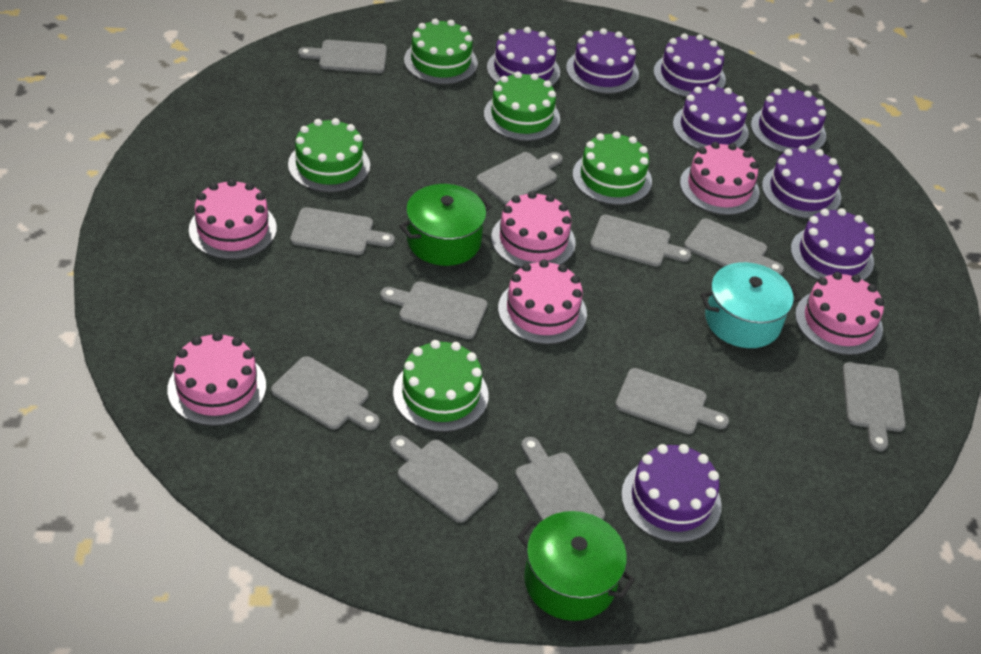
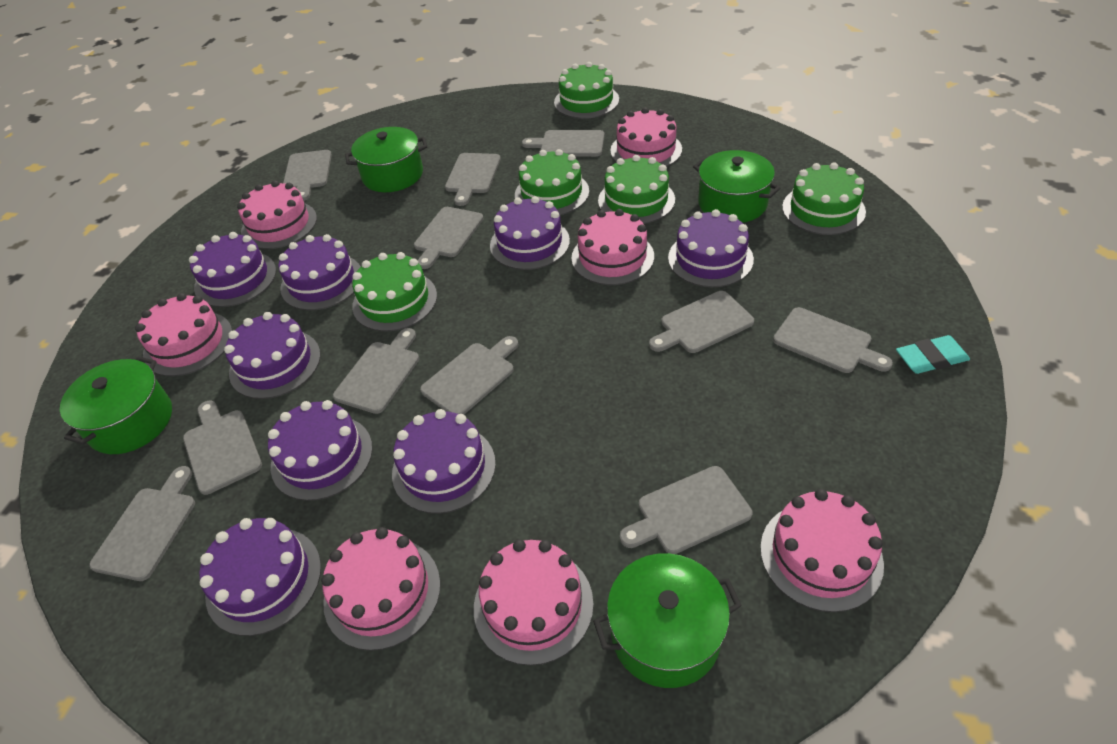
green pot: 2 -> 4
pink cake: 6 -> 7
turquoise eraser: 0 -> 1
turquoise pot: 1 -> 0

